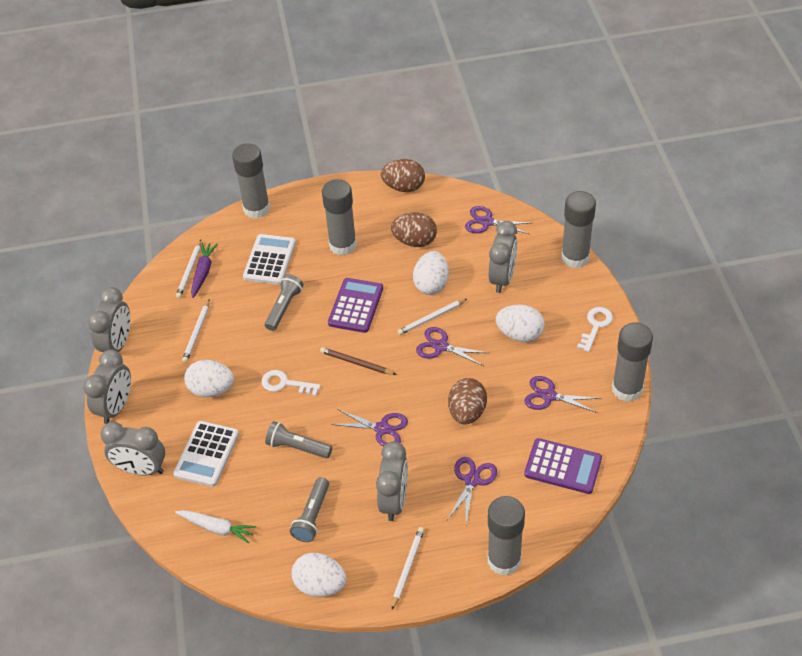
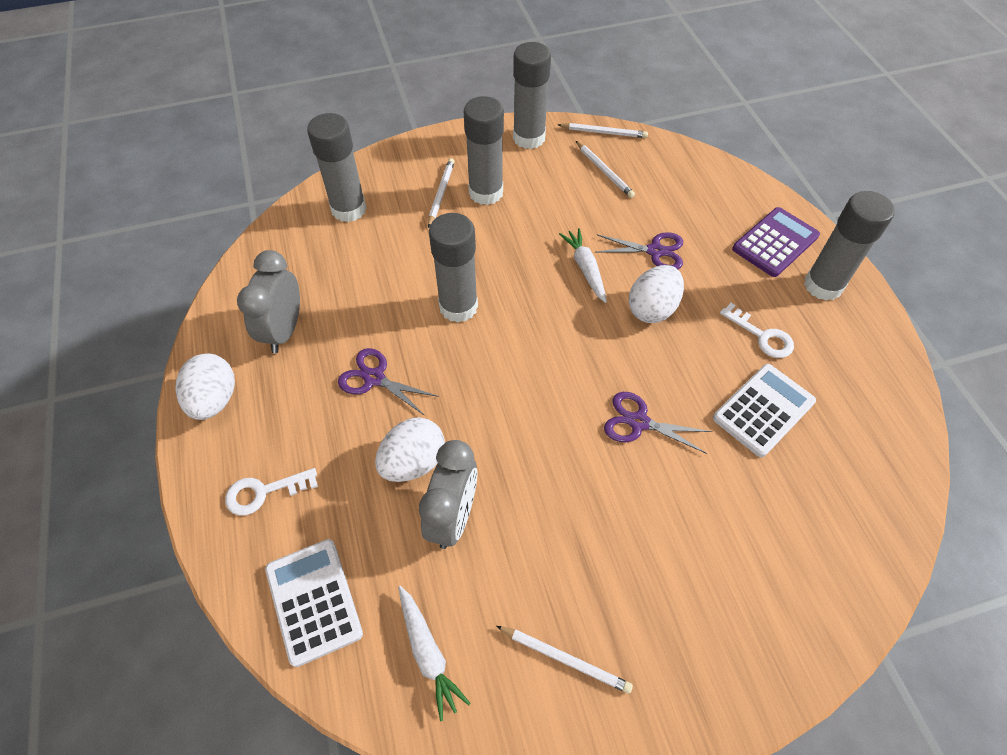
brown egg: 3 -> 0
brown pencil: 1 -> 0
grey clock: 5 -> 2
grey flashlight: 3 -> 0
purple calculator: 2 -> 1
purple carrot: 1 -> 0
purple scissors: 5 -> 3
white carrot: 1 -> 2
white egg: 4 -> 3

